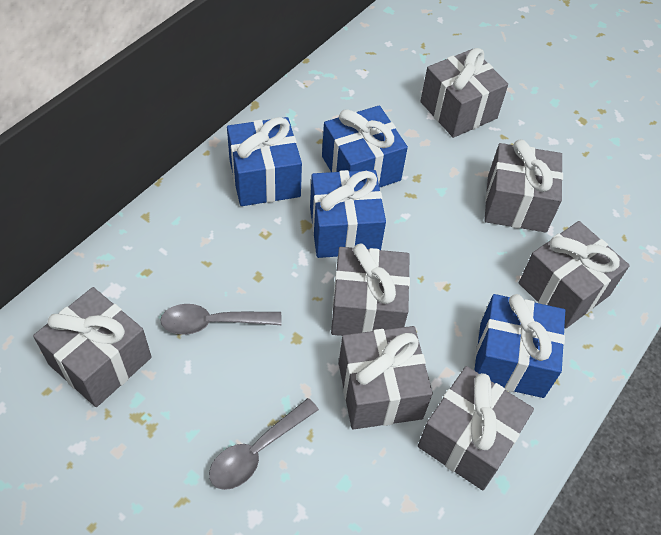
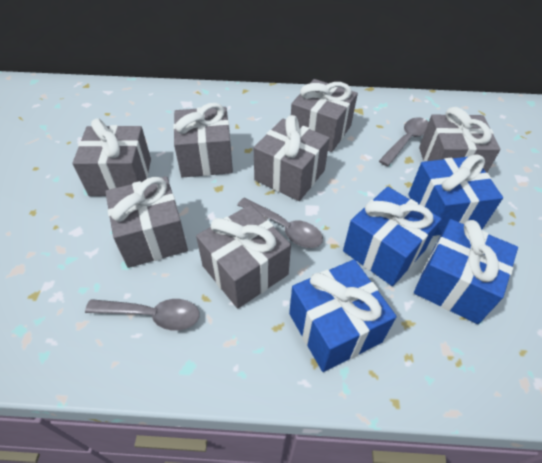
grey spoon: 2 -> 3

